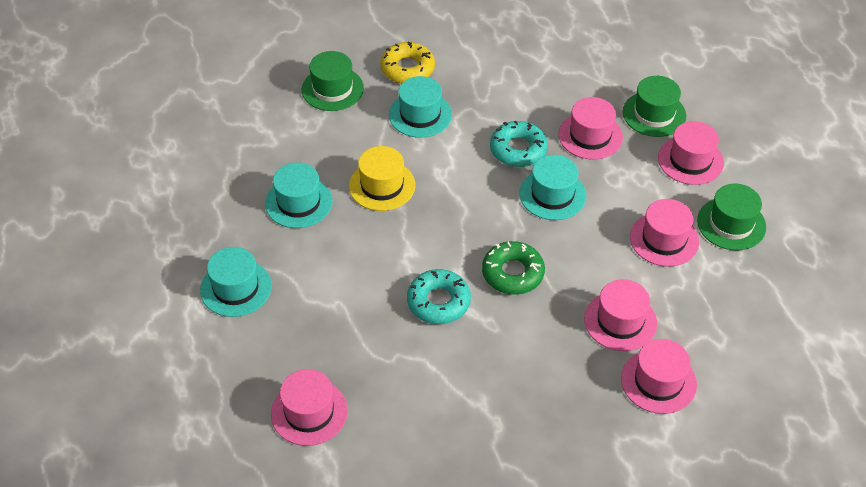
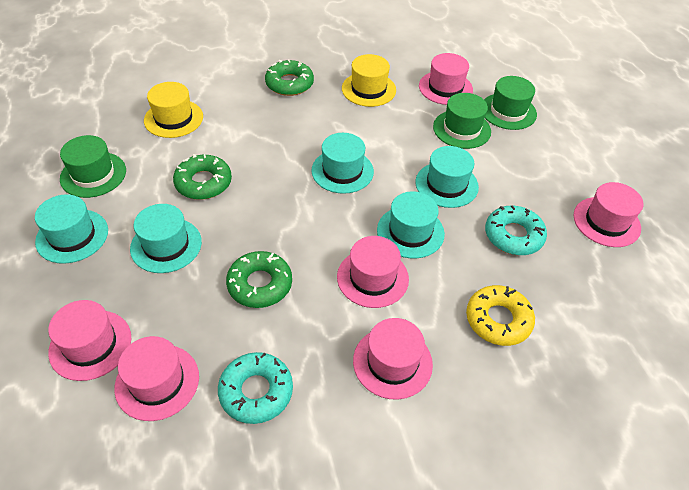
green donut: 1 -> 3
turquoise hat: 4 -> 5
yellow hat: 1 -> 2

